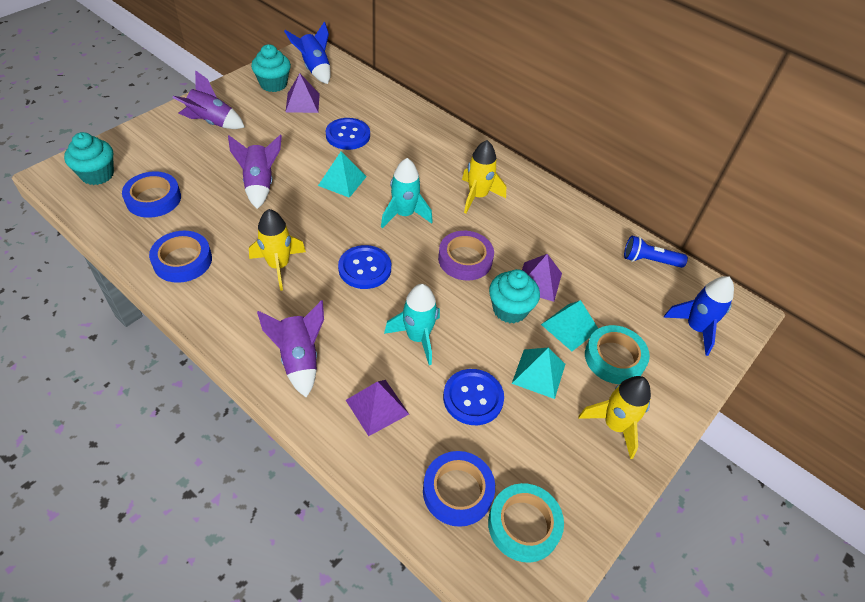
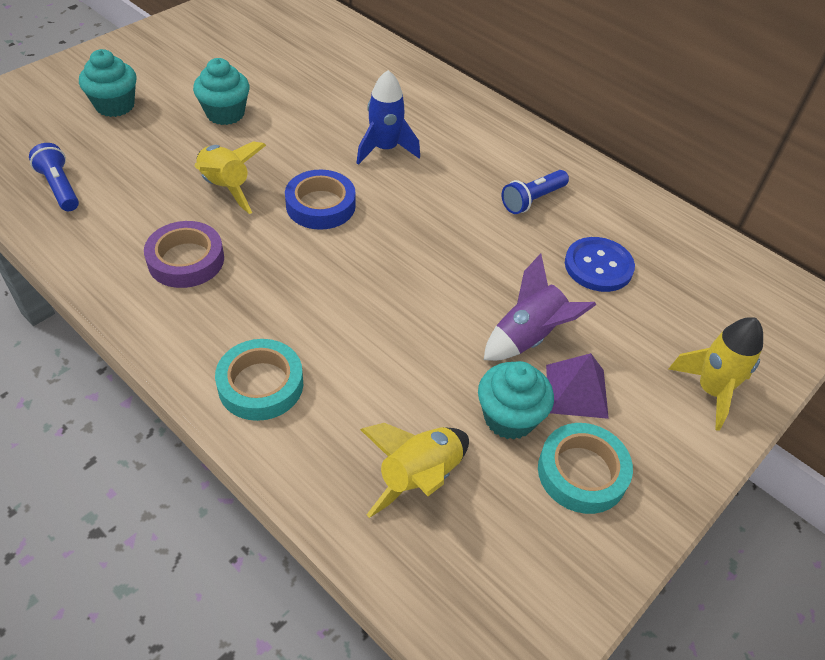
blue button: 3 -> 1
blue flashlight: 1 -> 2
blue rocket: 2 -> 1
blue tape: 3 -> 1
purple pyramid: 3 -> 1
purple rocket: 3 -> 1
turquoise pyramid: 3 -> 0
turquoise rocket: 2 -> 0

